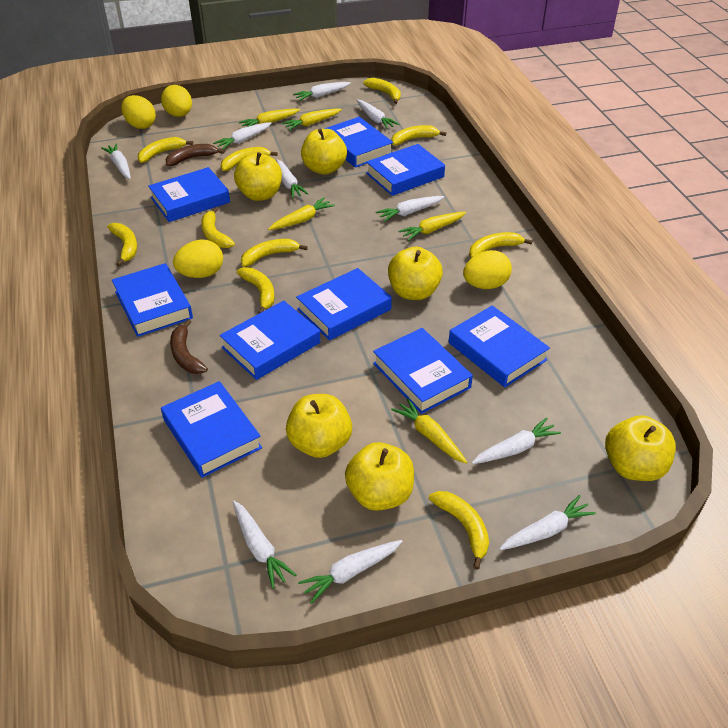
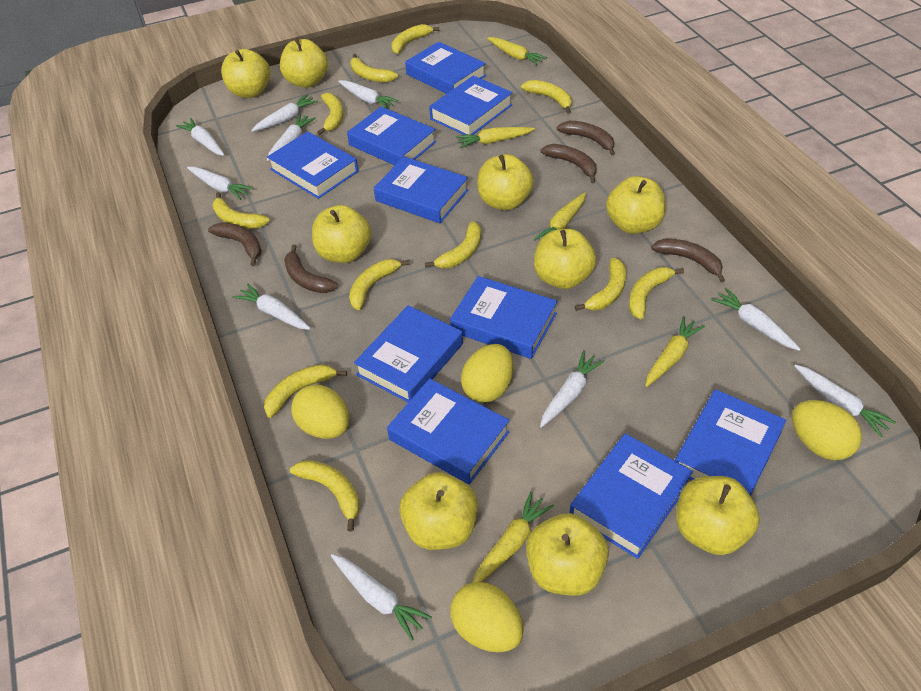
blue book: 9 -> 10
brown banana: 2 -> 5
yellow apple: 6 -> 9
yellow banana: 10 -> 11

